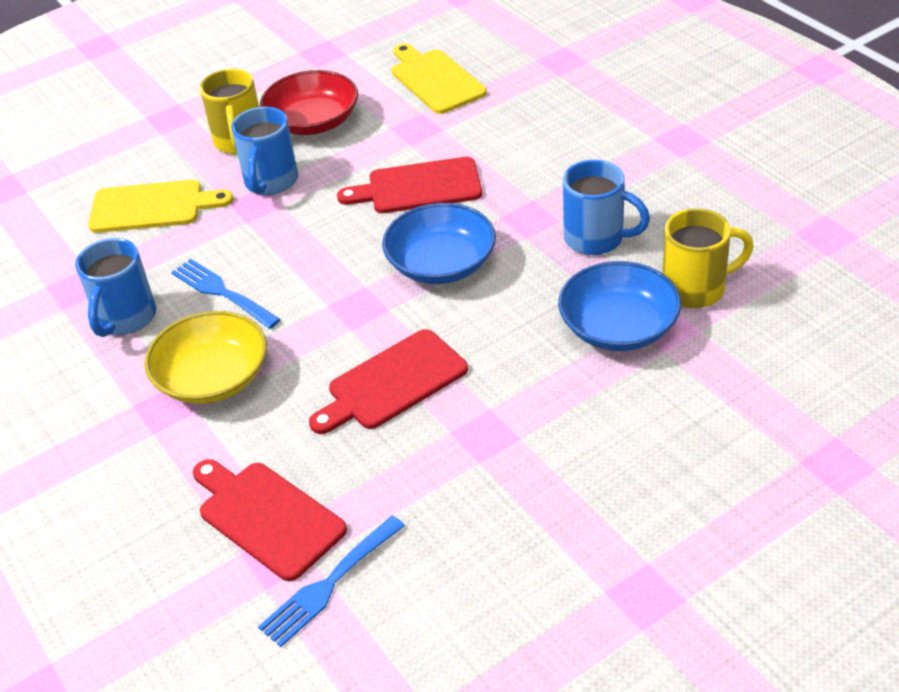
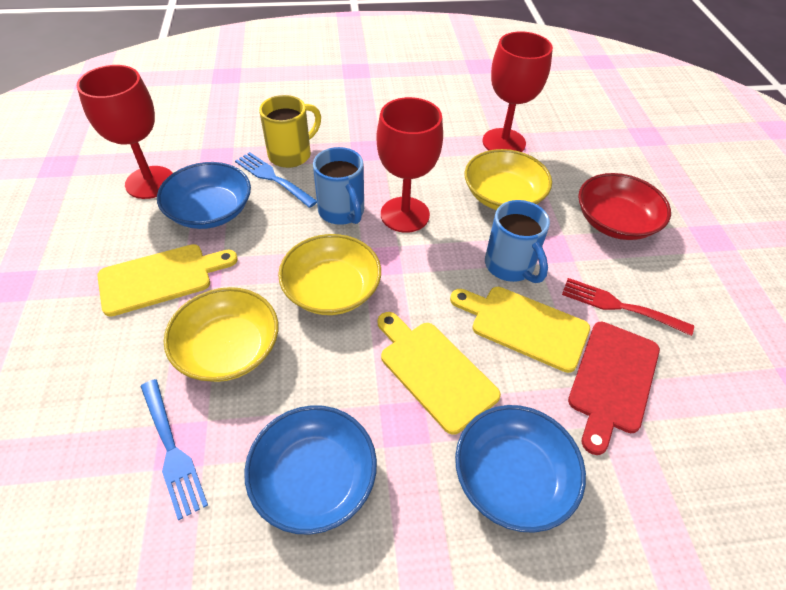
blue bowl: 2 -> 3
blue mug: 3 -> 2
red cutting board: 3 -> 1
red fork: 0 -> 1
red goblet: 0 -> 3
yellow bowl: 1 -> 3
yellow cutting board: 2 -> 3
yellow mug: 2 -> 1

